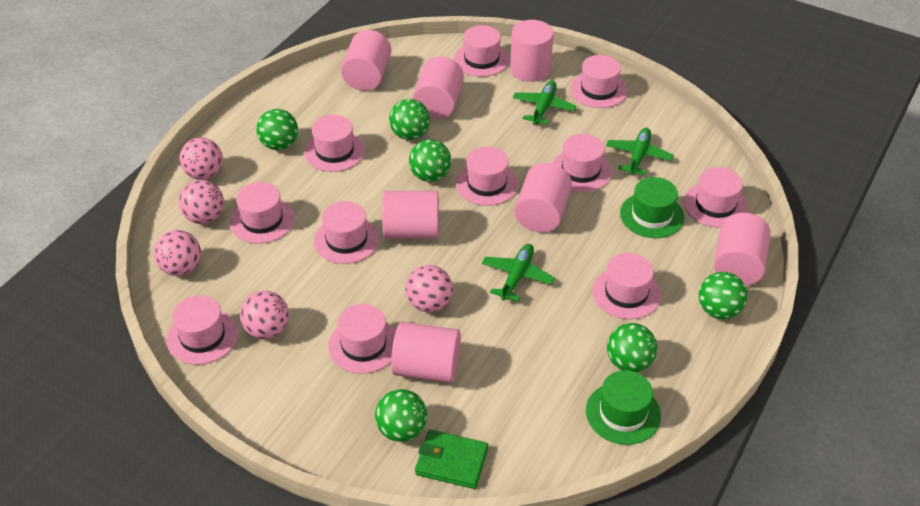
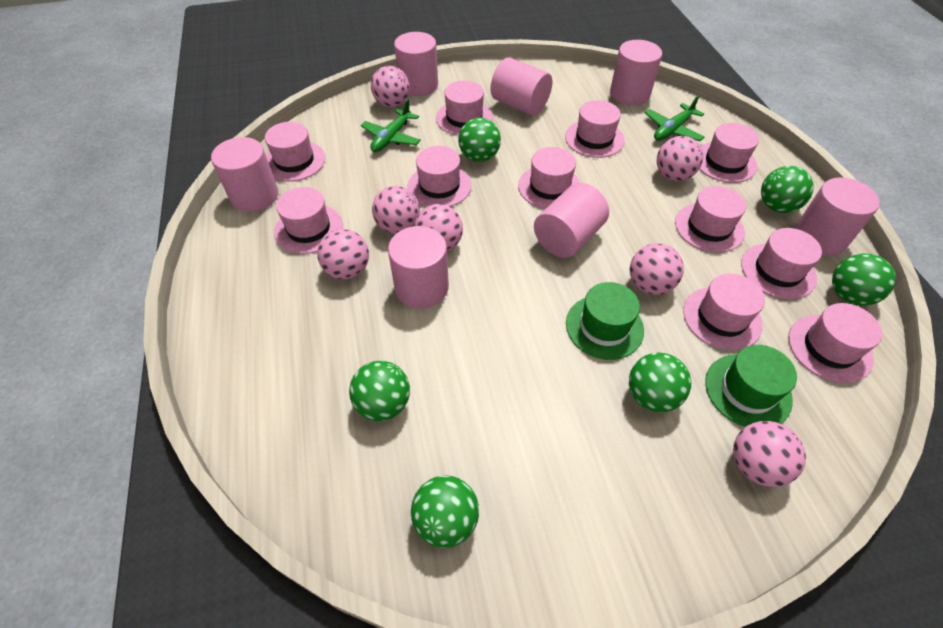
green plane: 3 -> 2
green wallet: 1 -> 0
pink ball: 5 -> 7

